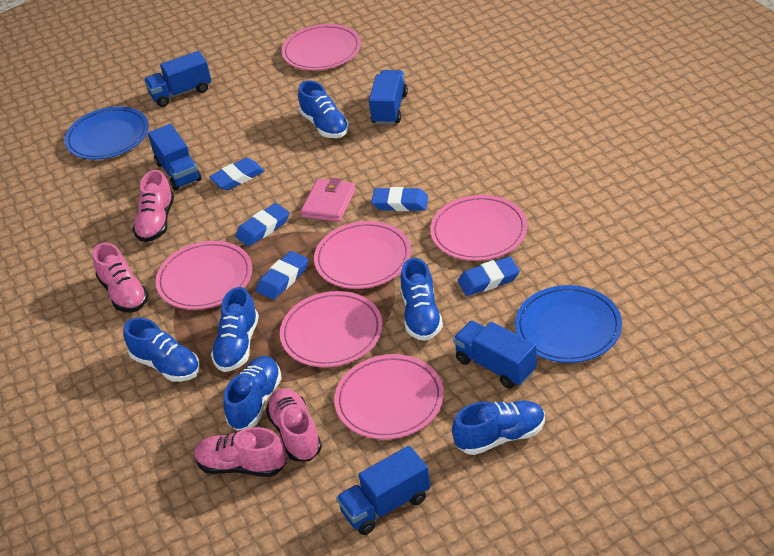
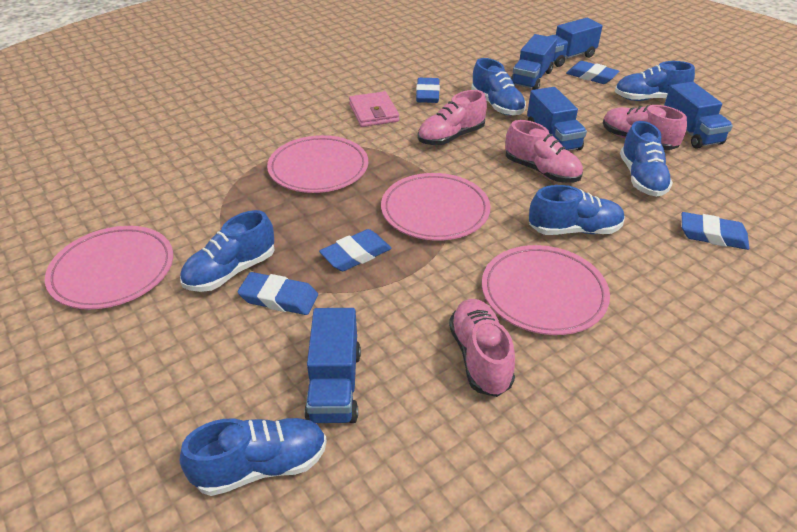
blue plate: 2 -> 0
pink plate: 6 -> 4

